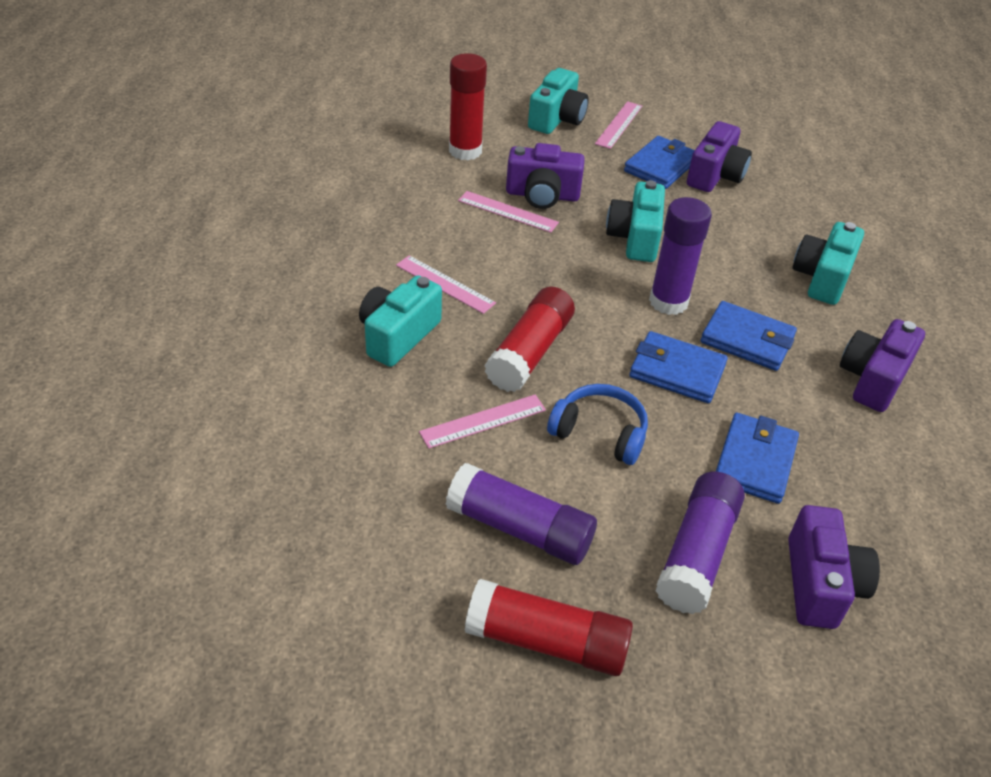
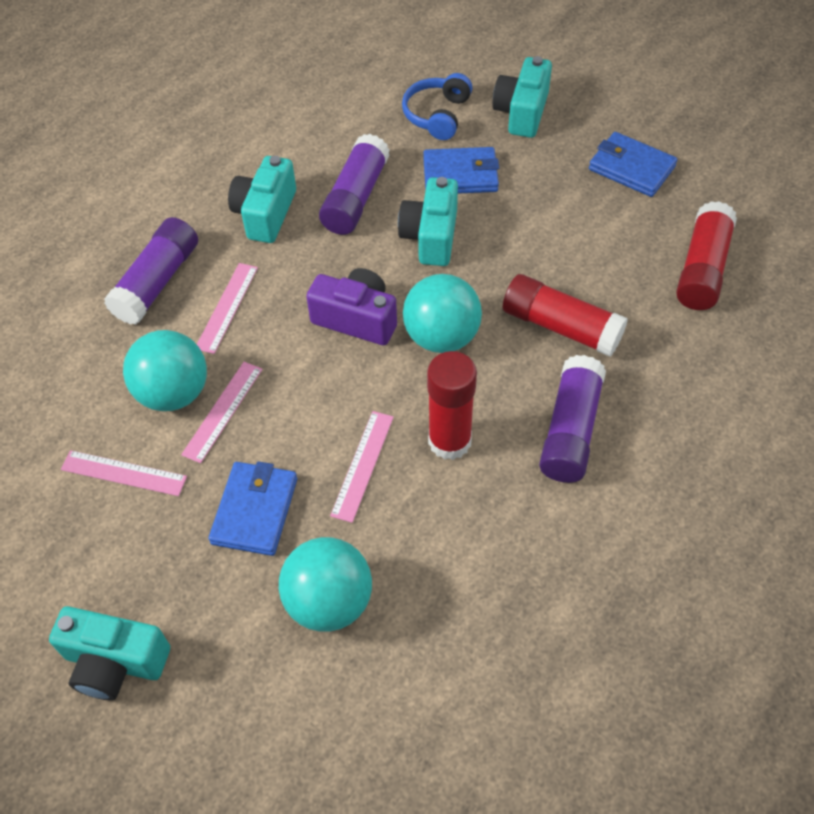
blue wallet: 4 -> 3
purple camera: 4 -> 1
turquoise ball: 0 -> 3

